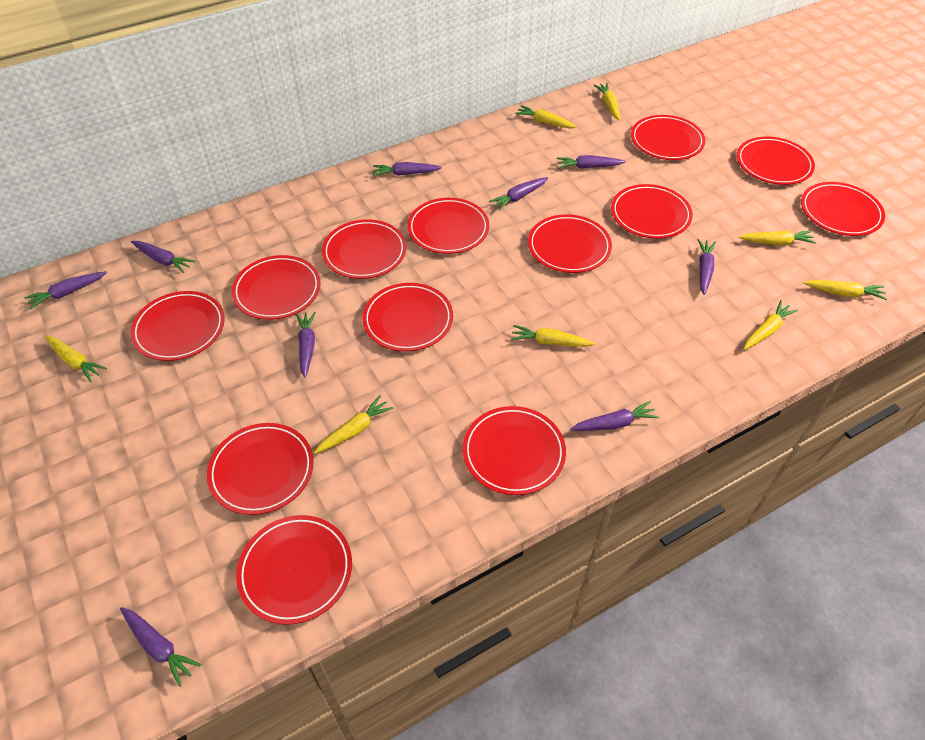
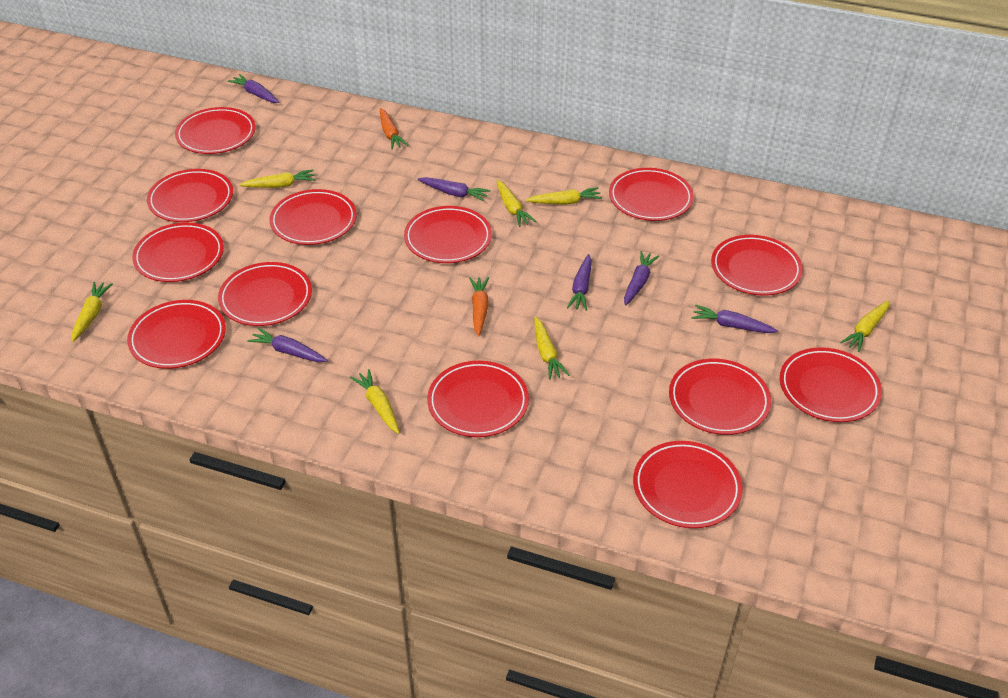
orange carrot: 0 -> 2
purple carrot: 9 -> 6
yellow carrot: 8 -> 7

